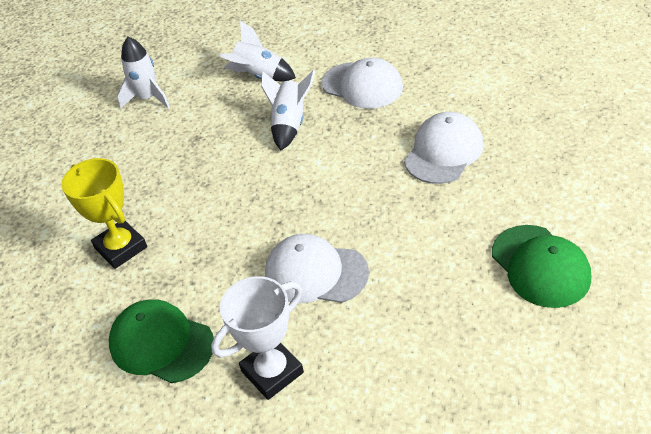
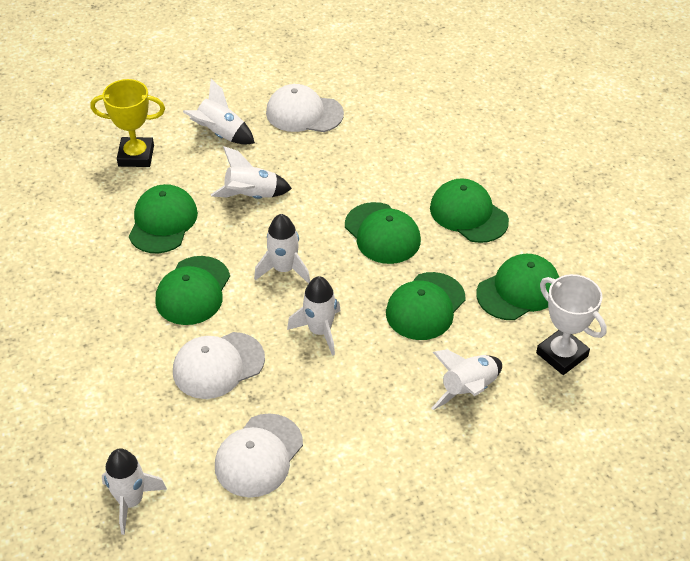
green cap: 2 -> 6
white rocket: 3 -> 6

